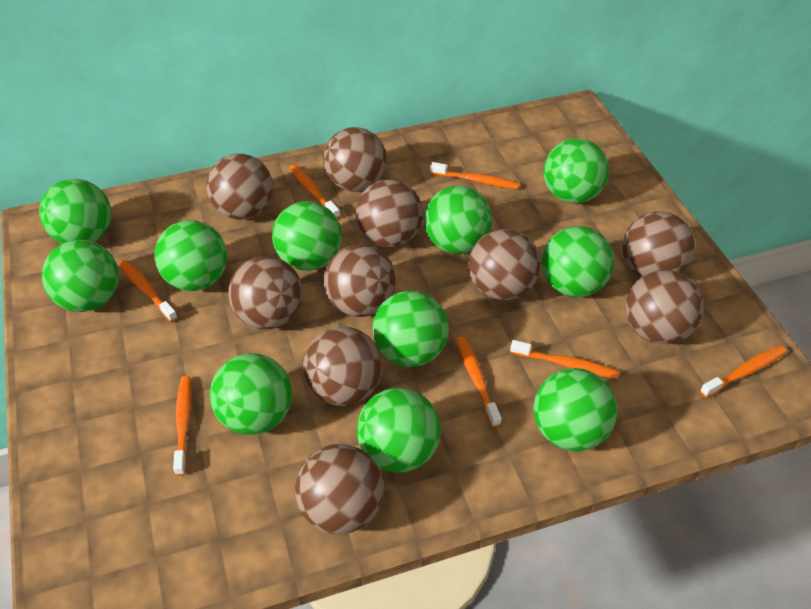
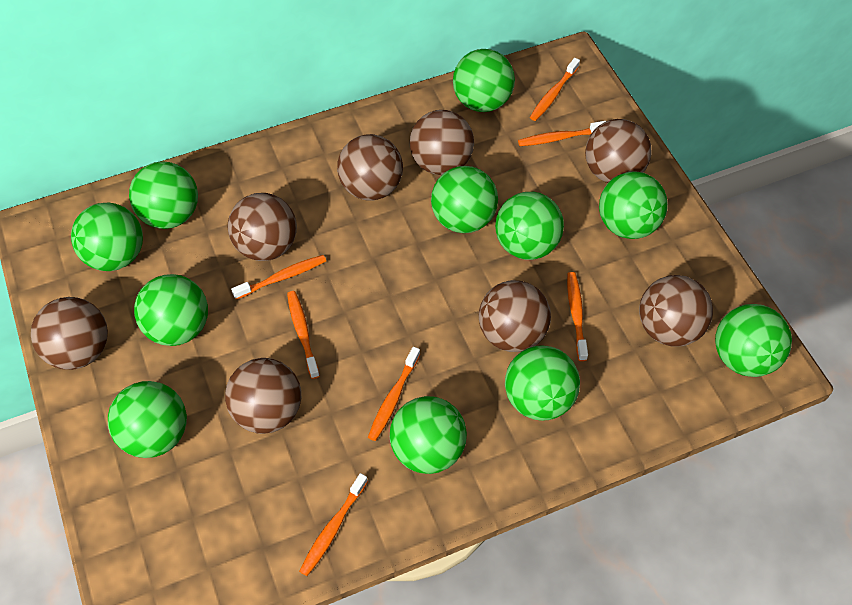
brown ball: 10 -> 8

